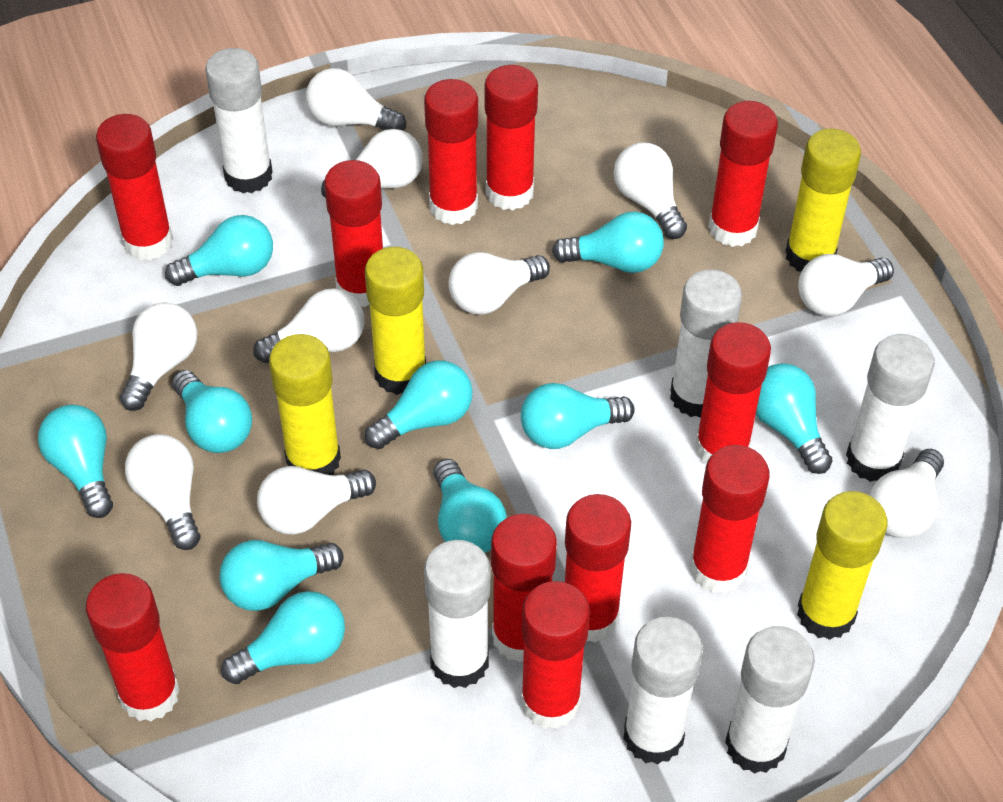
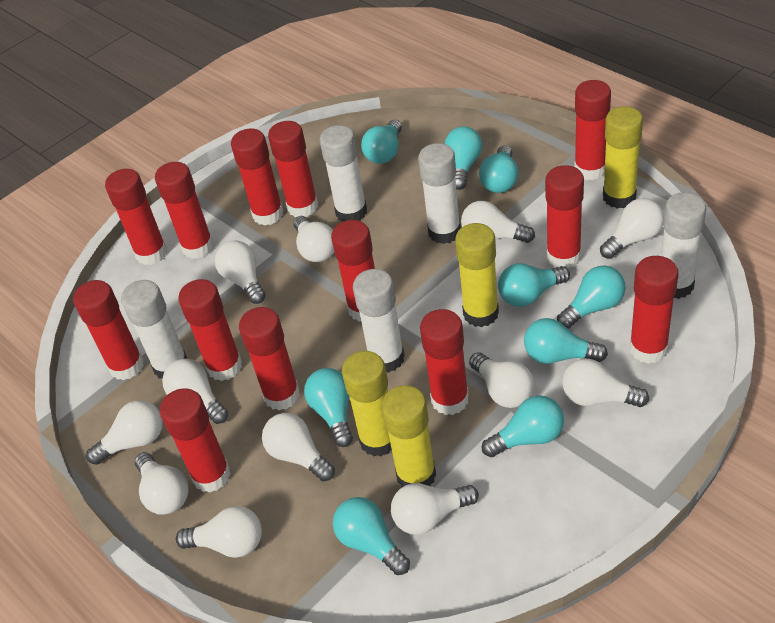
red glue stick: 11 -> 13
turquoise light bulb: 10 -> 9
white glue stick: 6 -> 5
white light bulb: 10 -> 12

